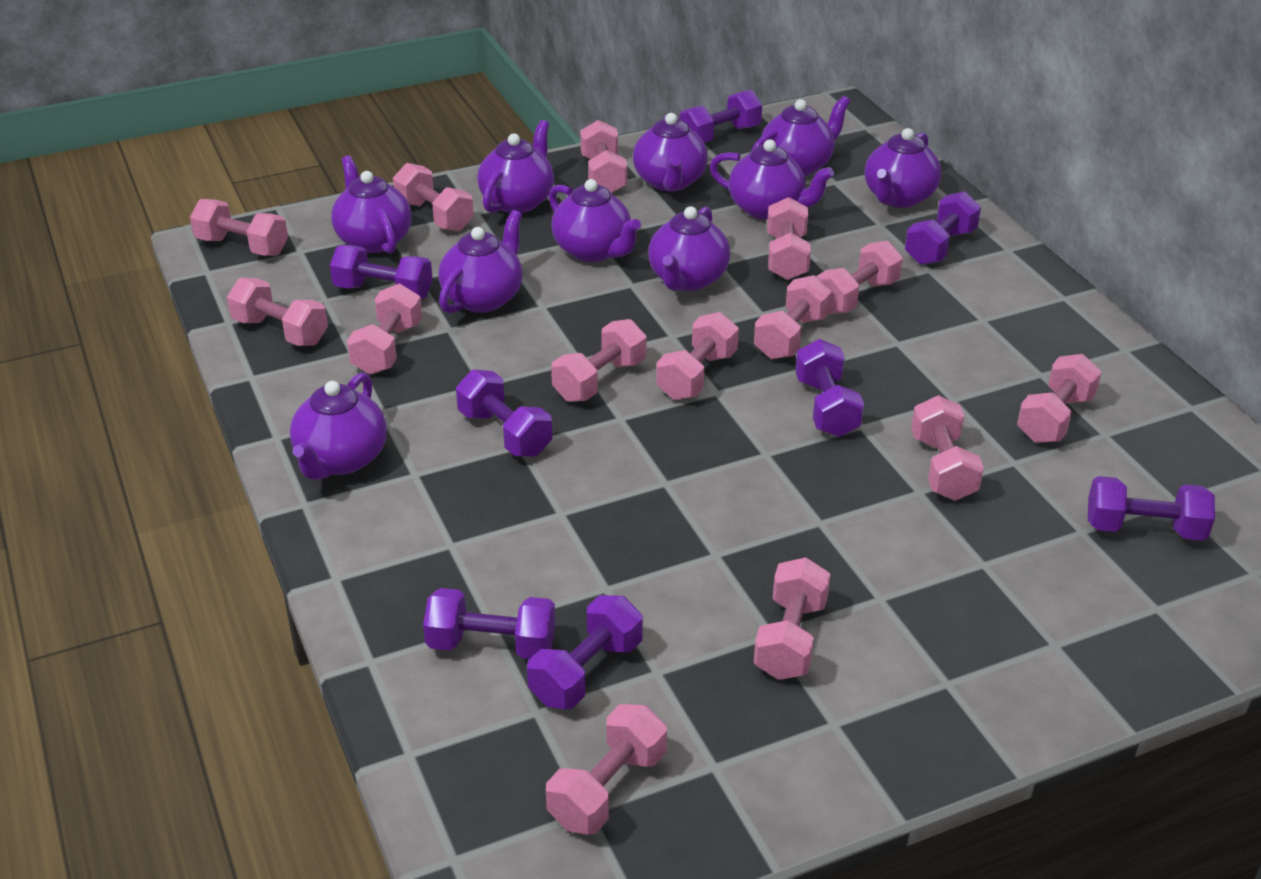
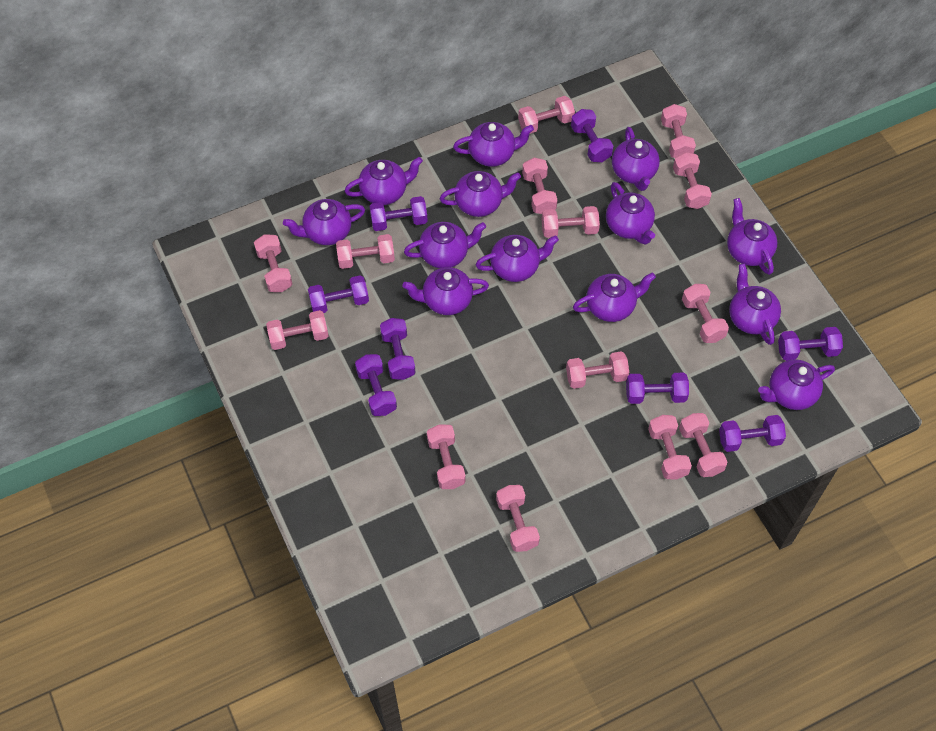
purple teapot: 10 -> 13

